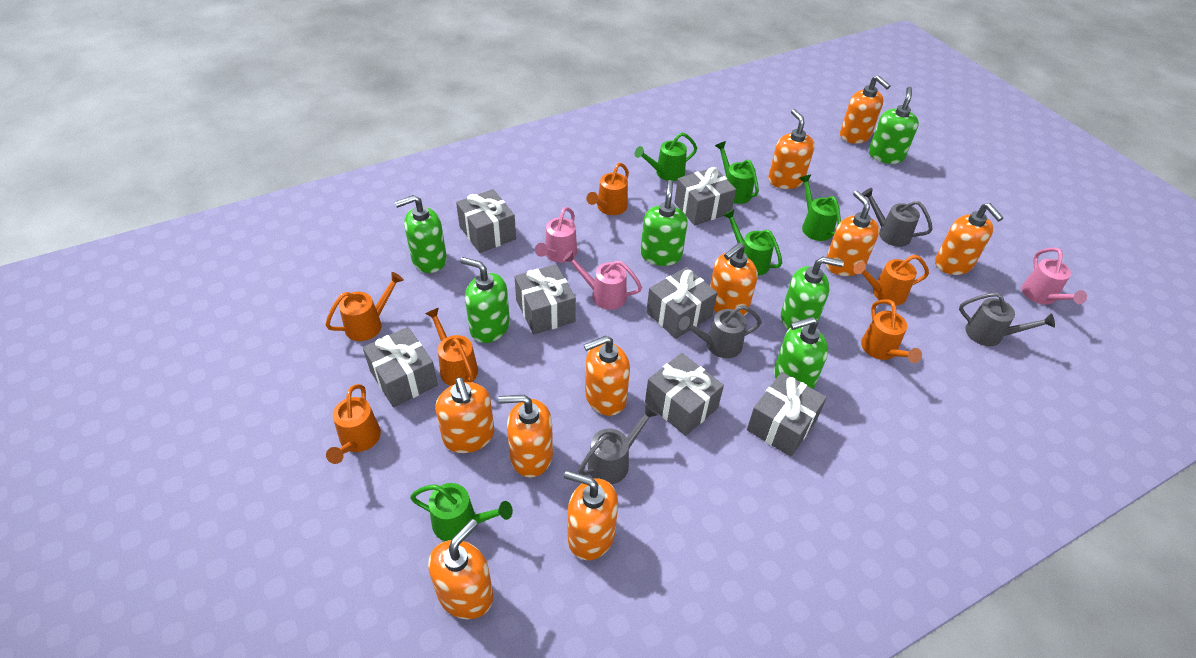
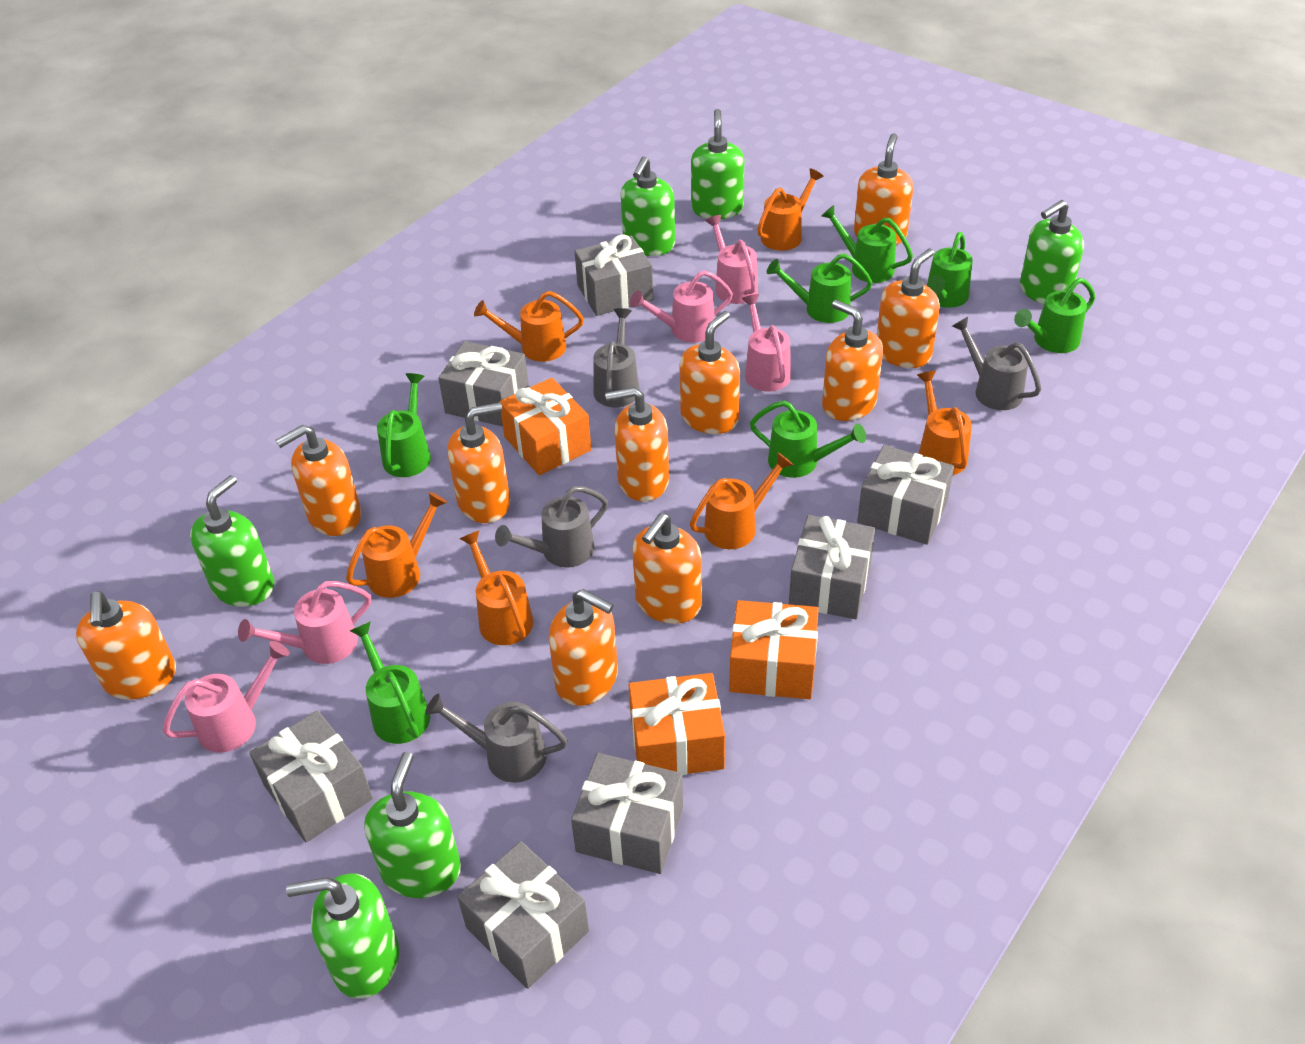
green watering can: 5 -> 7
orange gift: 0 -> 3
pink watering can: 3 -> 5

